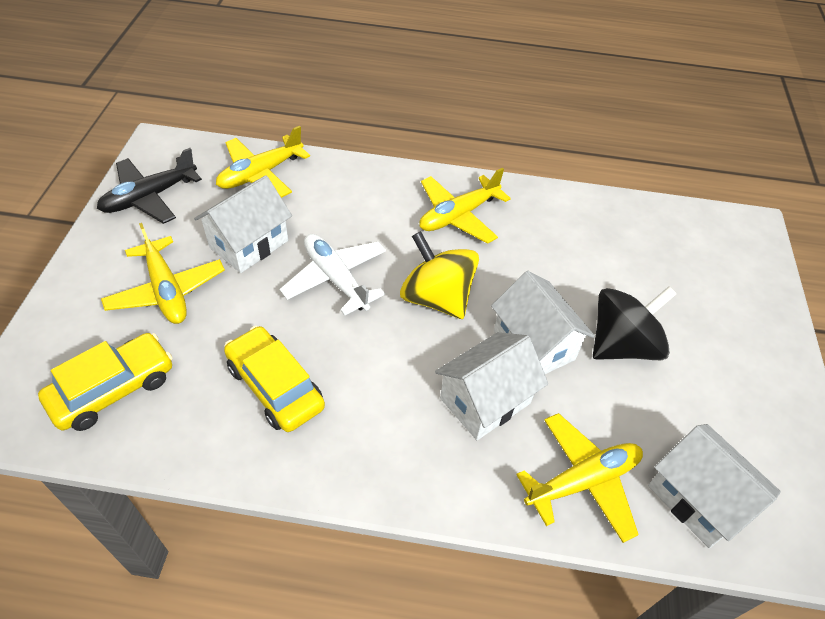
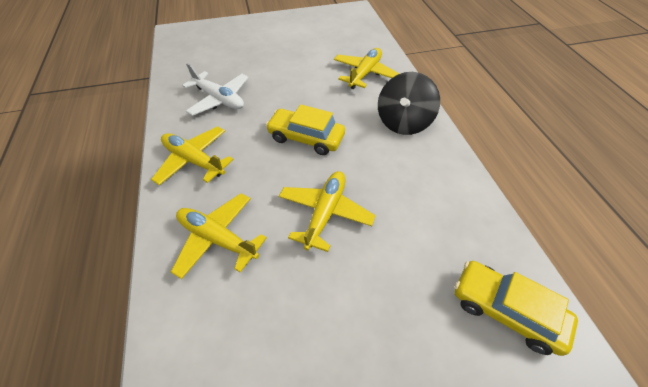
black plane: 1 -> 0
white house: 4 -> 0
yellow spinning top: 1 -> 0

